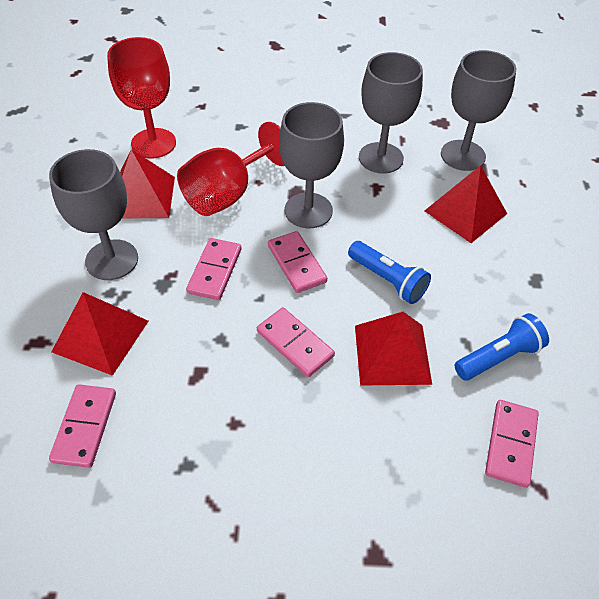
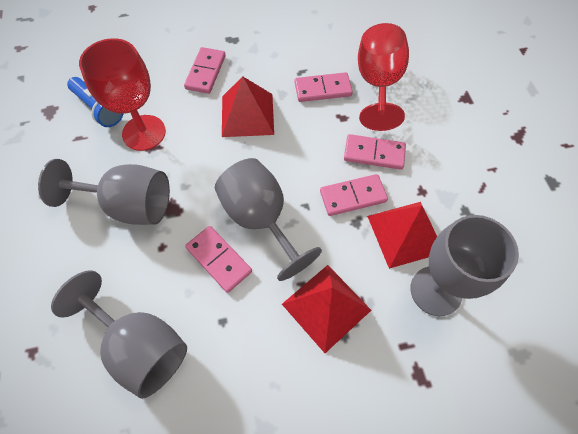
blue flashlight: 2 -> 1
red pyramid: 4 -> 3

